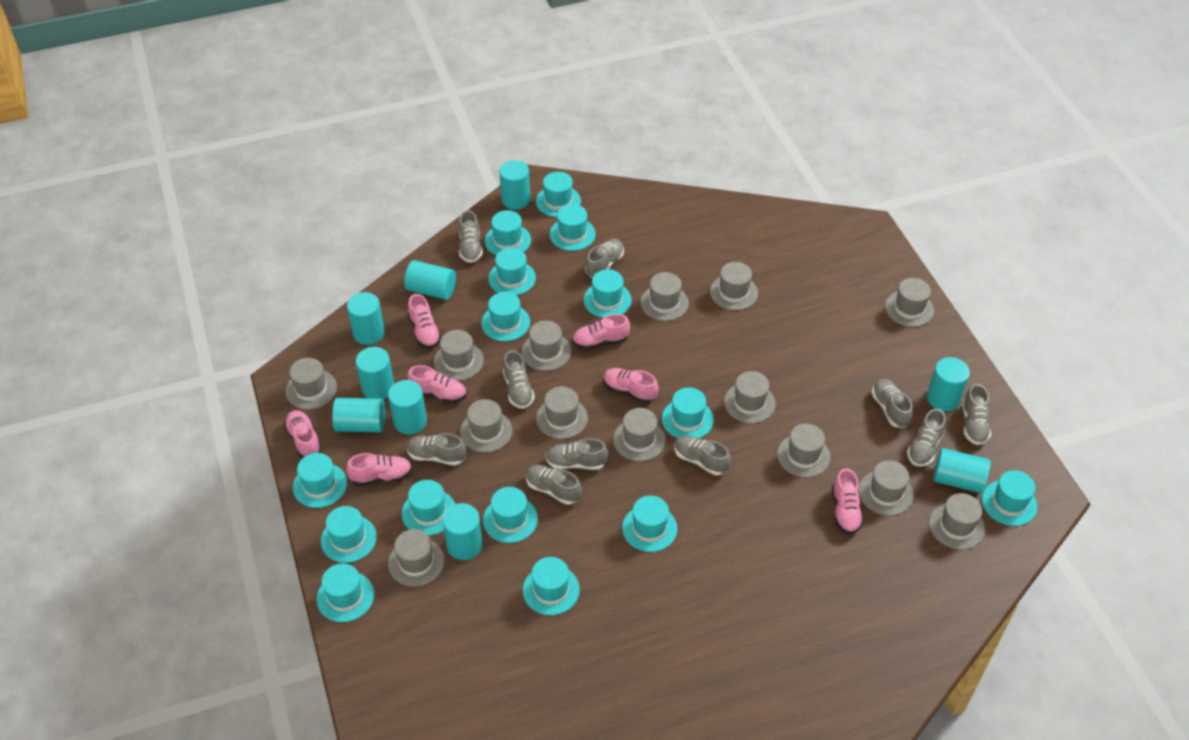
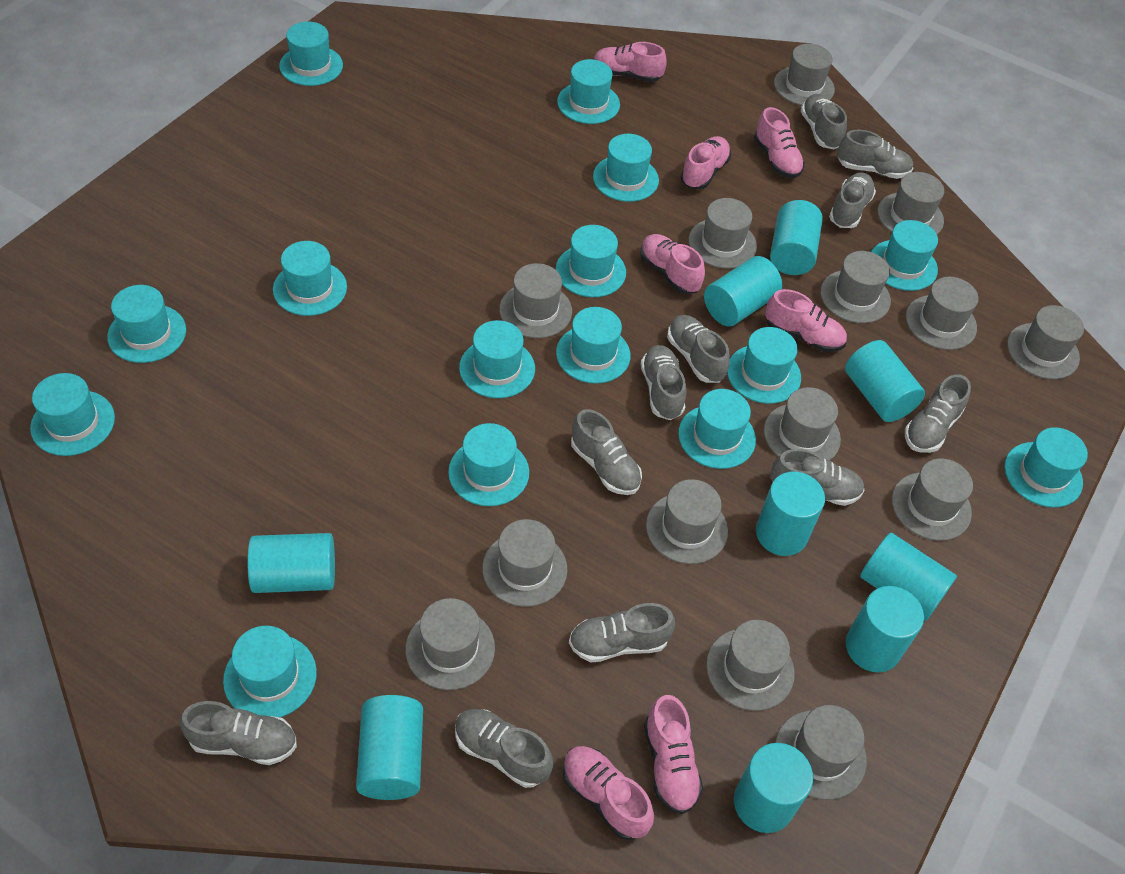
grey shoe: 10 -> 11

